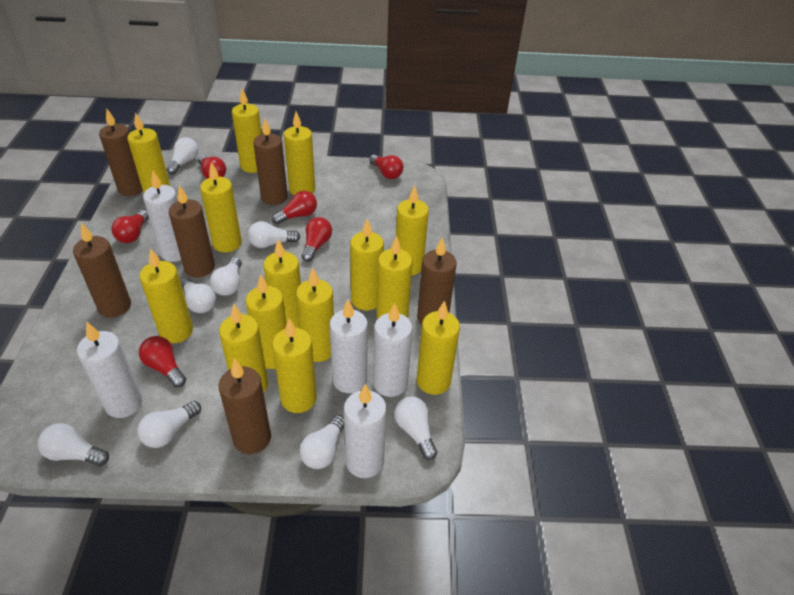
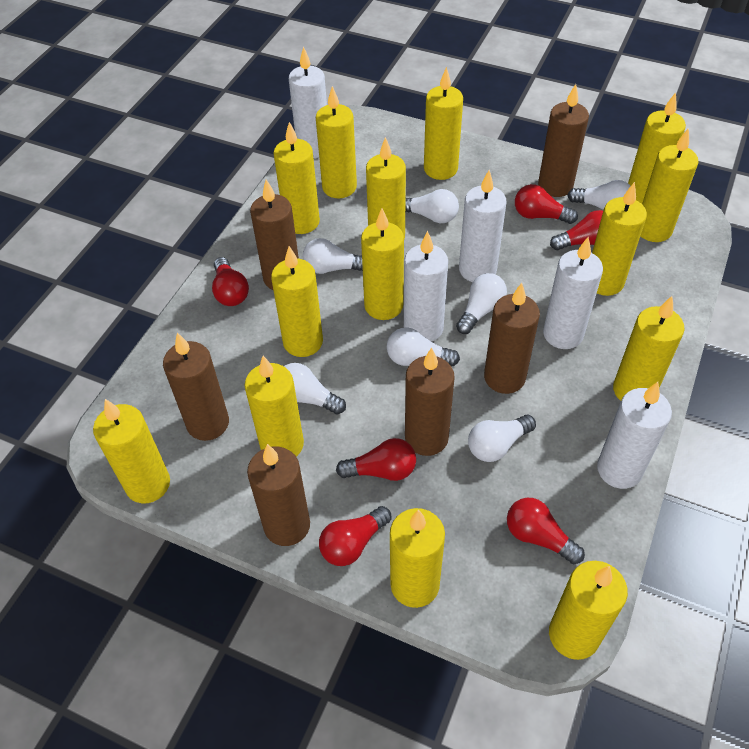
white light bulb: 8 -> 7

